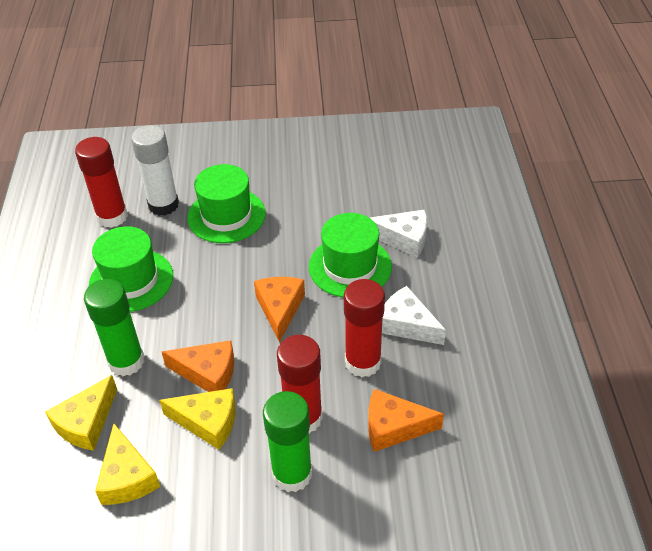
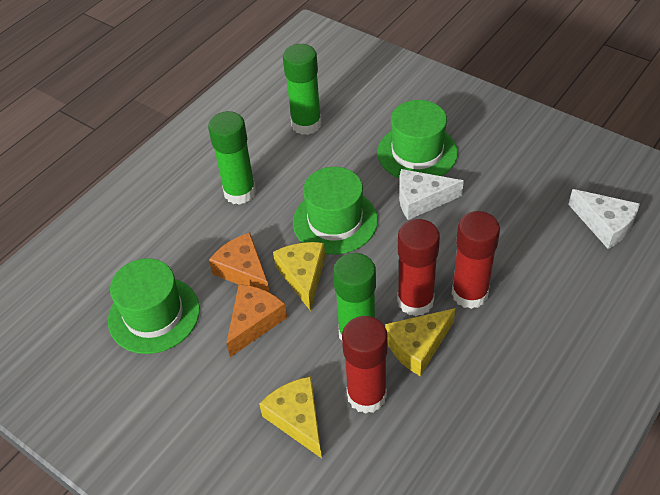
green glue stick: 2 -> 3
orange cheese: 3 -> 2
white glue stick: 1 -> 0

